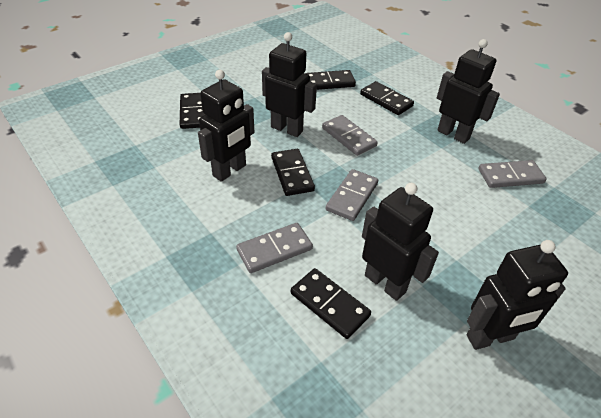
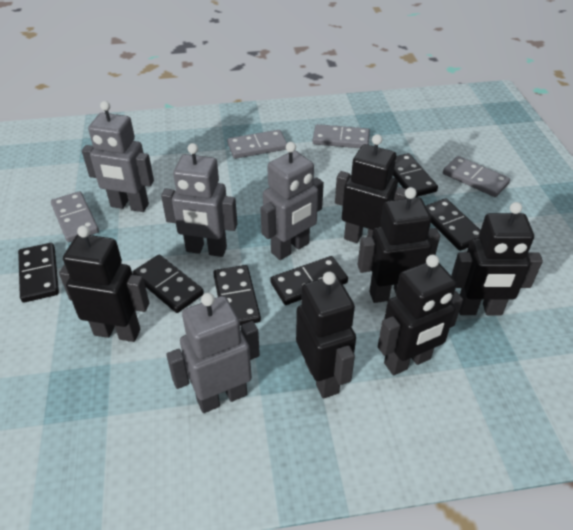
black domino: 5 -> 6
black robot: 5 -> 6
grey robot: 0 -> 4

